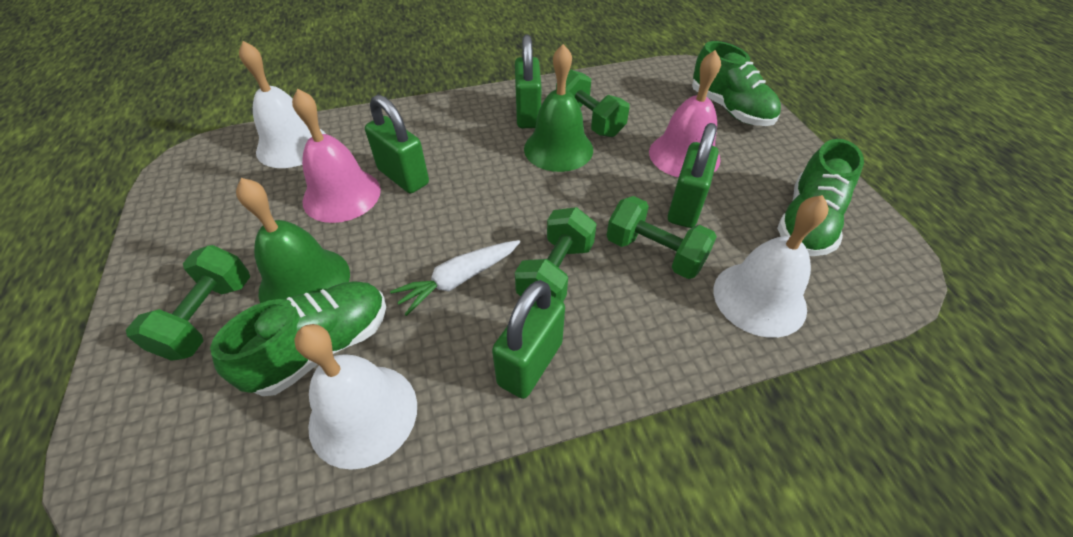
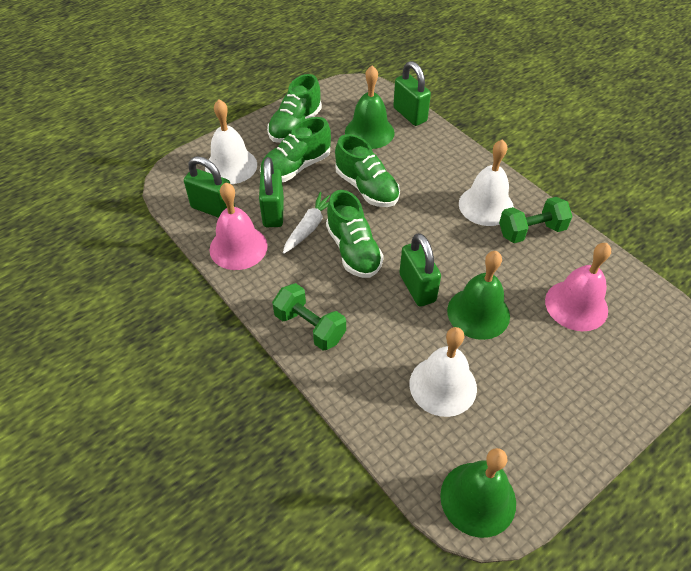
green bell: 2 -> 3
green dumbbell: 4 -> 2
green shoe: 3 -> 4

